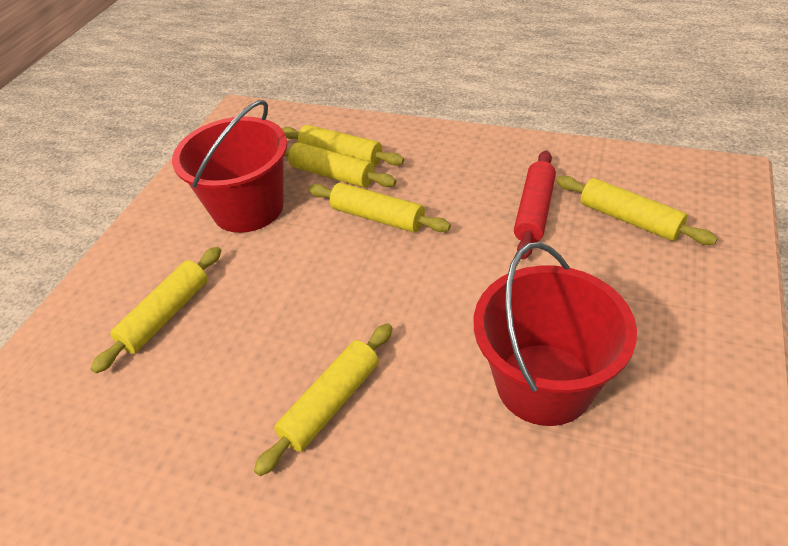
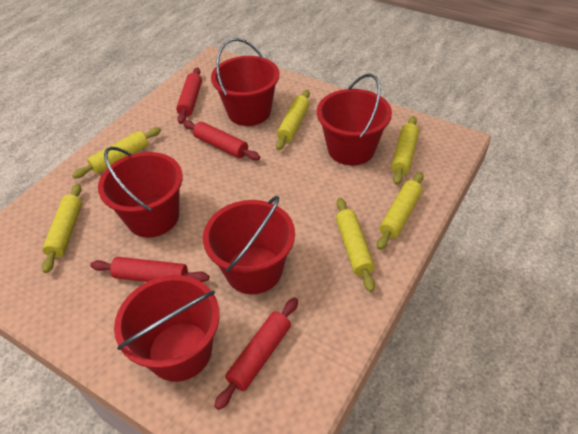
red bucket: 2 -> 5
red rolling pin: 1 -> 4

